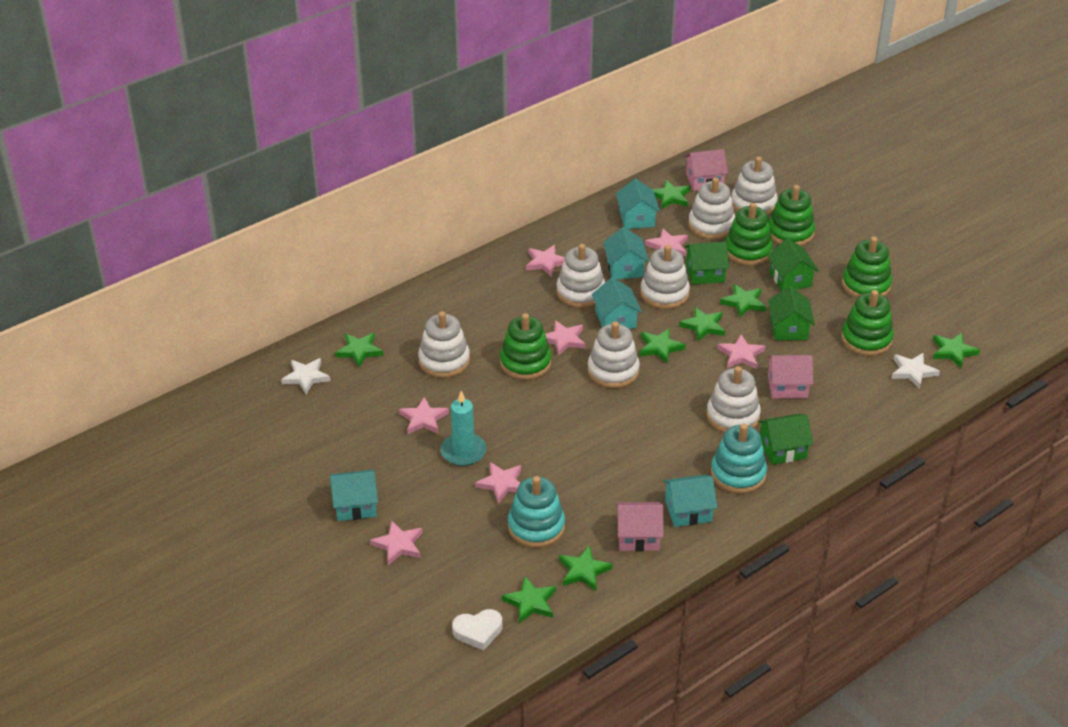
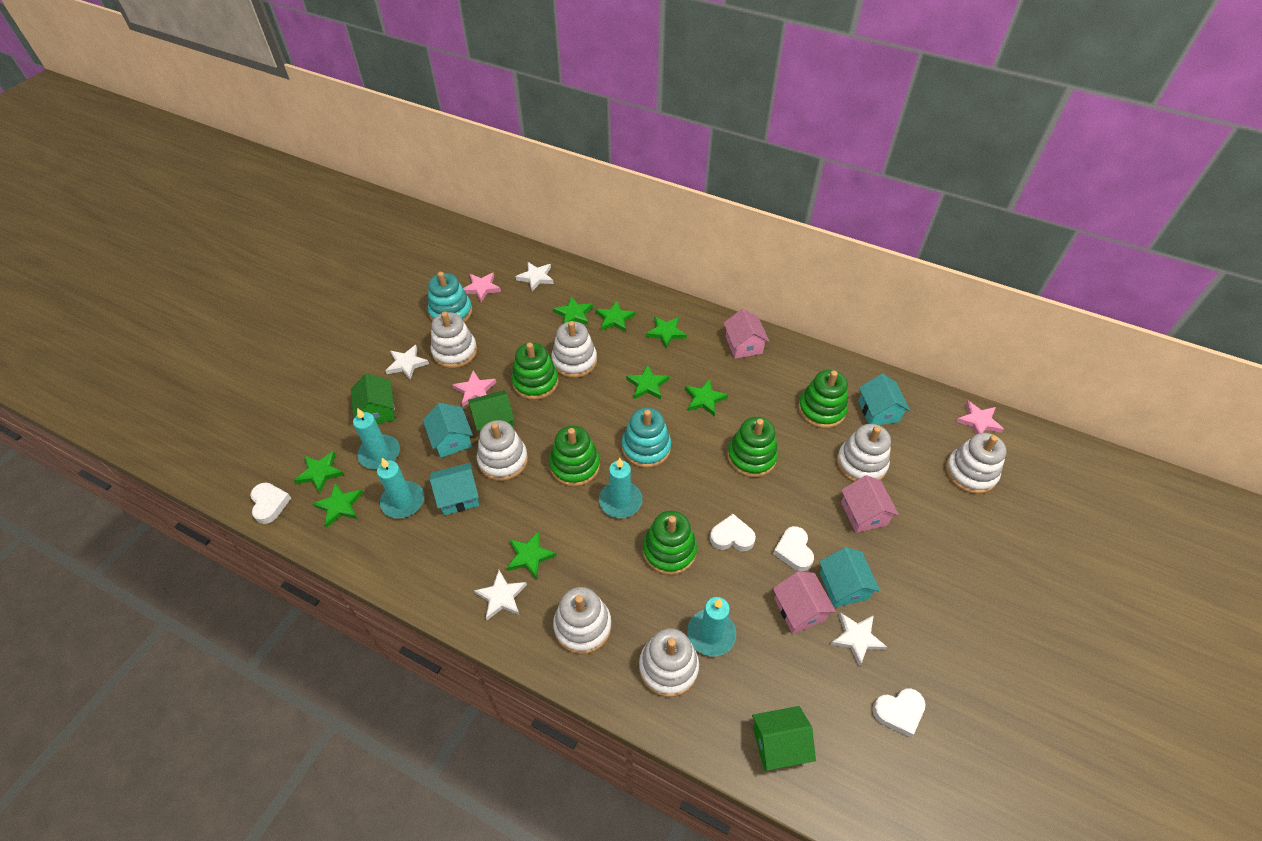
green house: 4 -> 3
pink star: 7 -> 3
turquoise candle: 1 -> 4
turquoise house: 5 -> 4
white heart: 1 -> 4
white star: 2 -> 4

